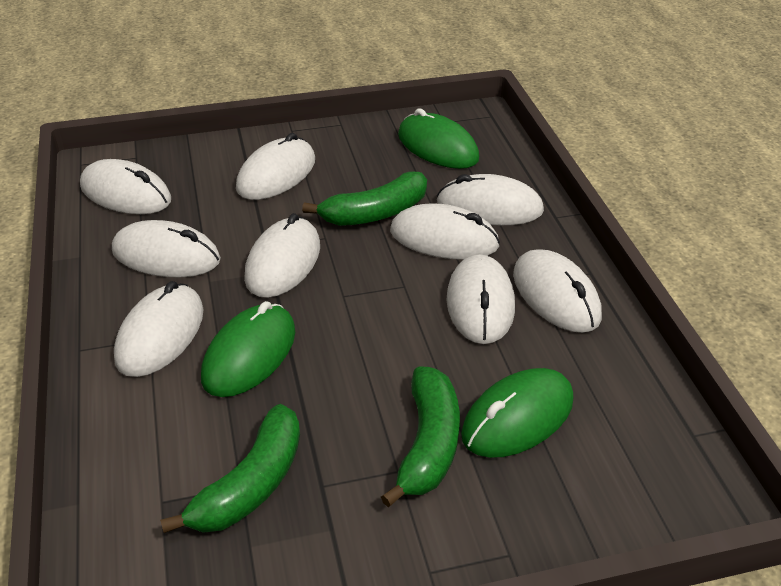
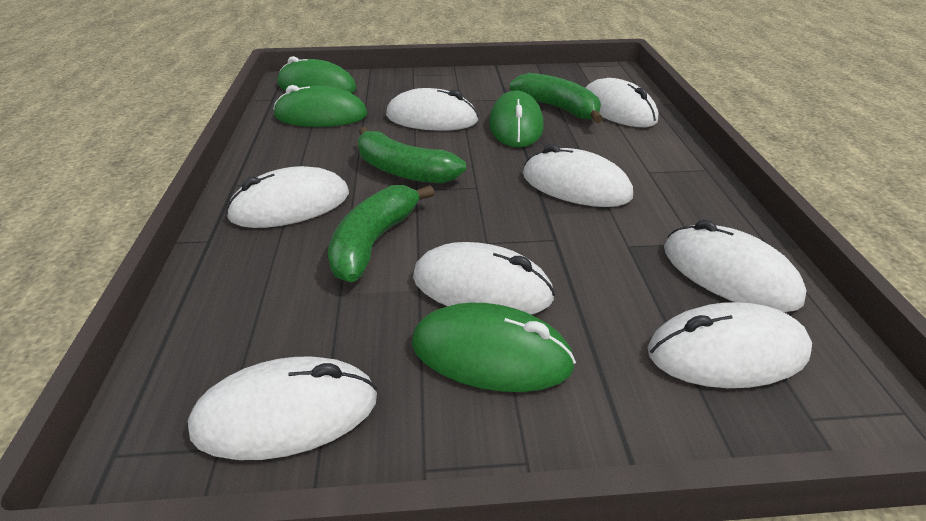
green mouse: 3 -> 4
white mouse: 9 -> 8

